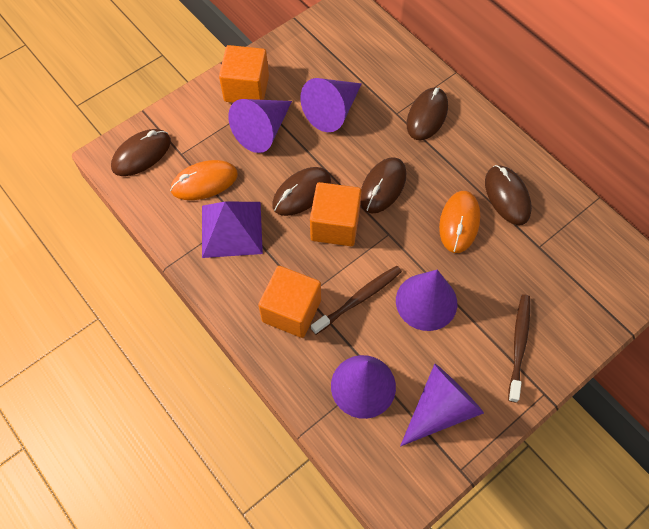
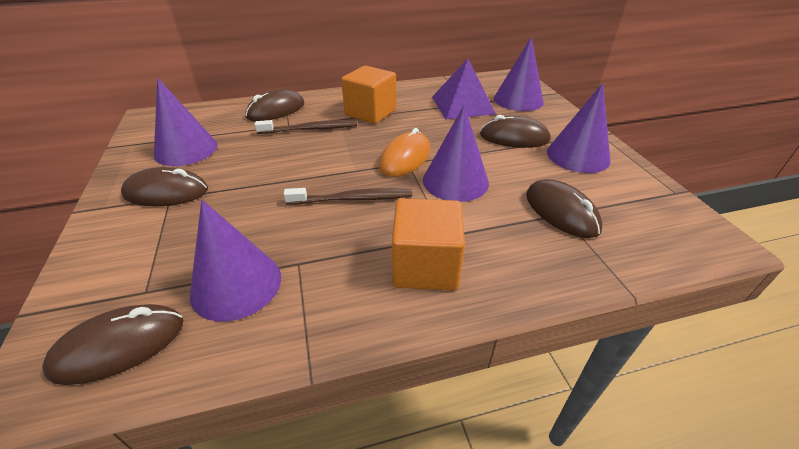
orange cube: 3 -> 2
orange mouse: 2 -> 1

